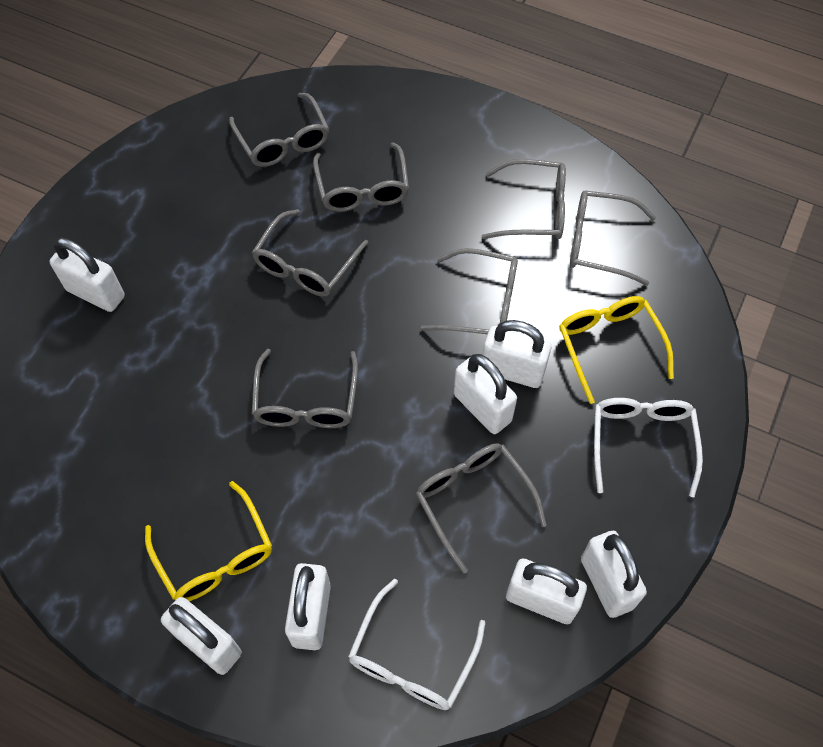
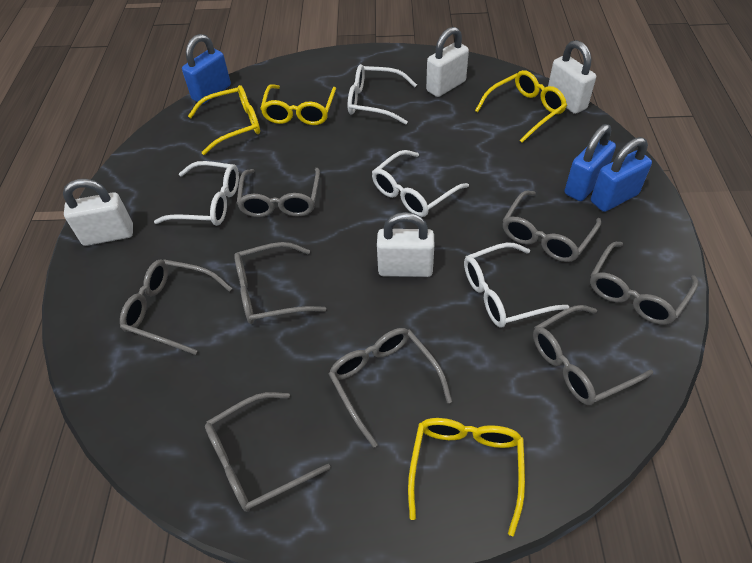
blue padlock: 0 -> 3
white glasses: 2 -> 4
white padlock: 7 -> 4
yellow glasses: 2 -> 4

